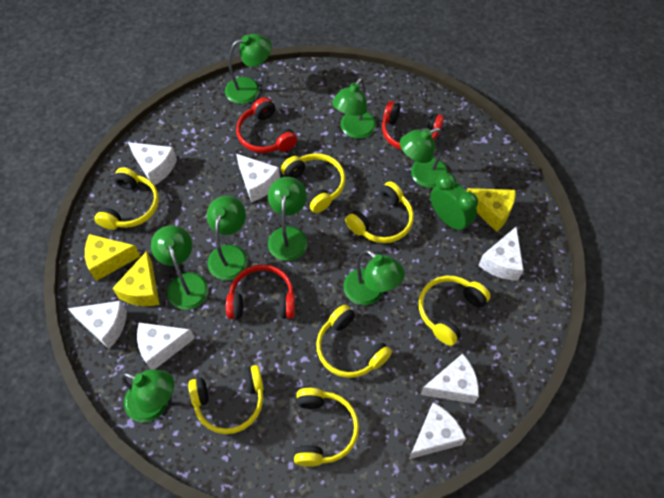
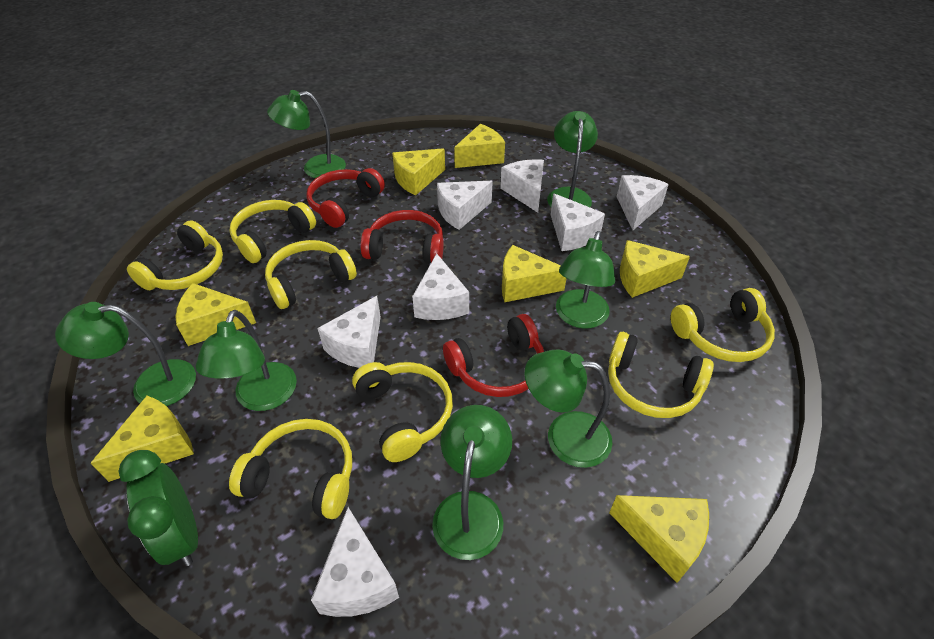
green lamp: 8 -> 7
yellow cheese: 3 -> 7

